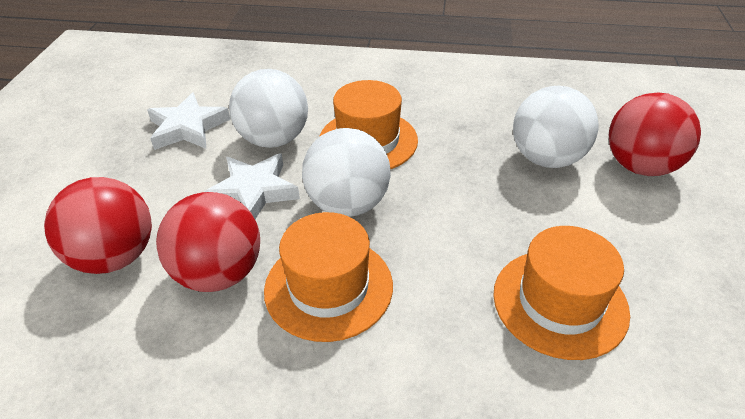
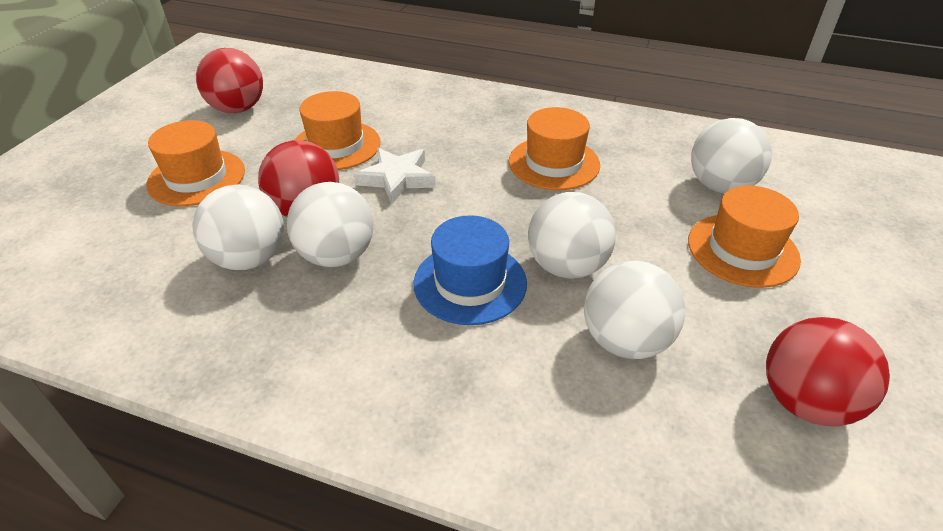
blue hat: 0 -> 1
orange hat: 3 -> 4
white ball: 3 -> 5
white star: 2 -> 1

